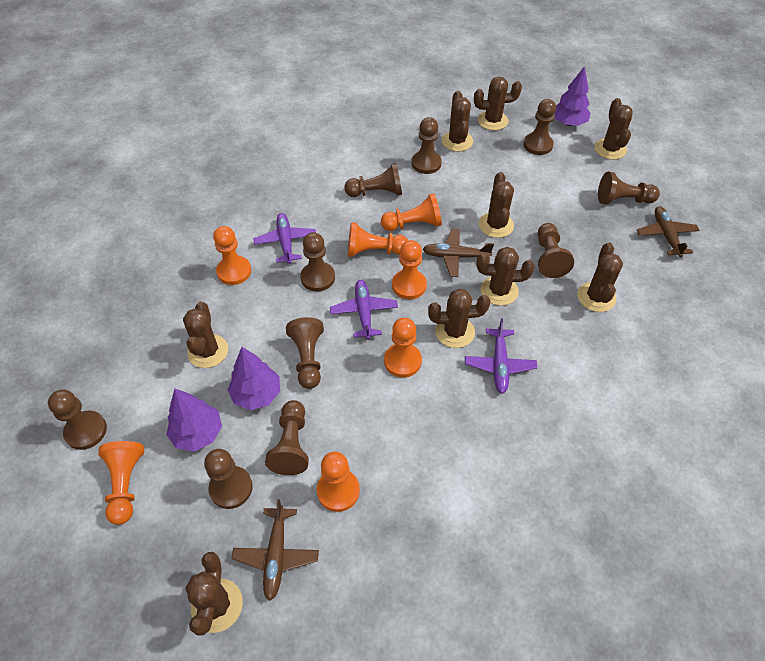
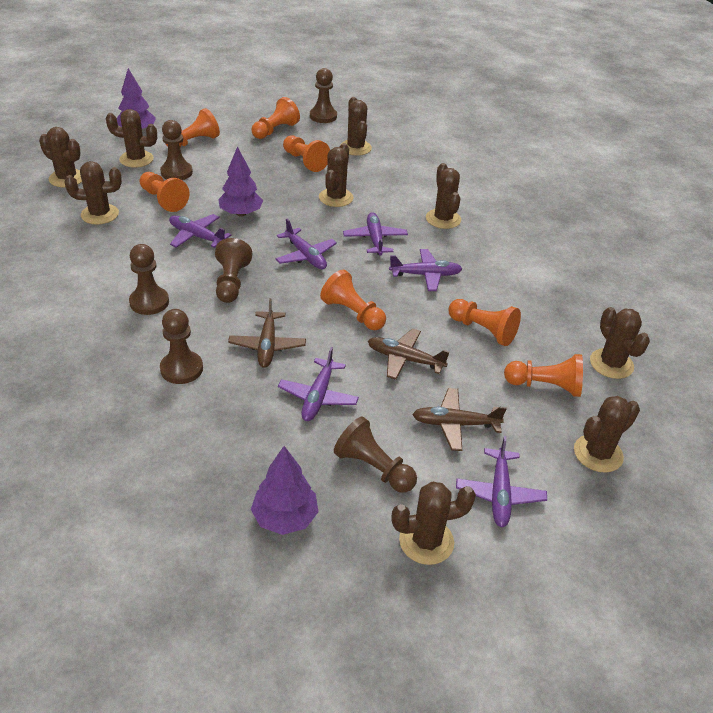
brown pawn: 10 -> 6
purple plane: 3 -> 6

